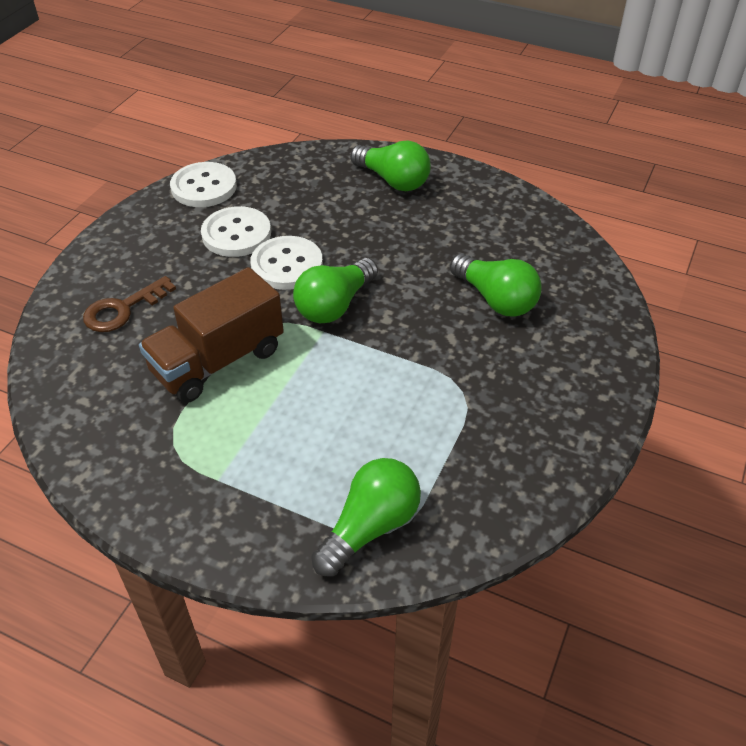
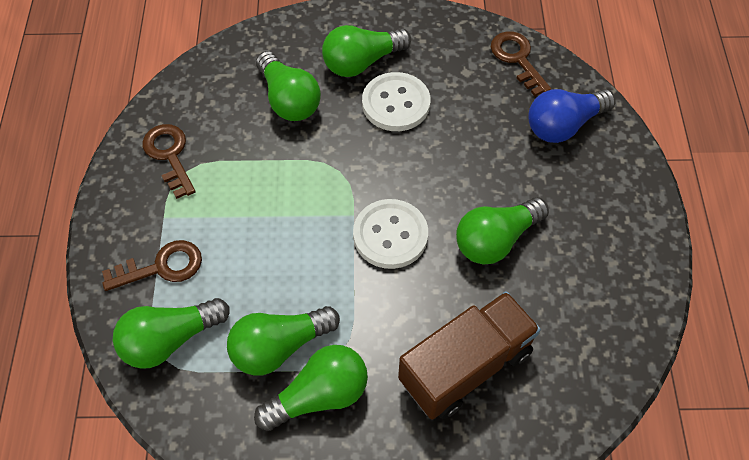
blue light bulb: 0 -> 1
brown key: 1 -> 3
green light bulb: 4 -> 6
white button: 3 -> 2

